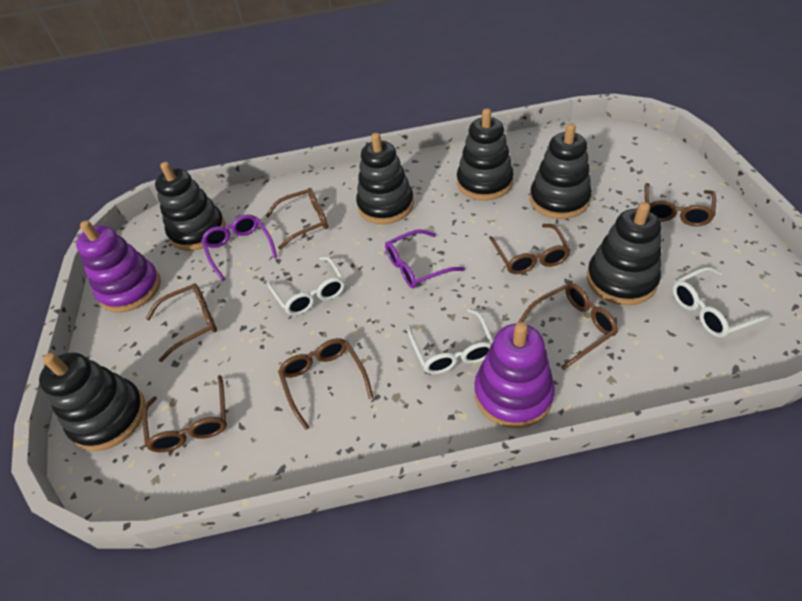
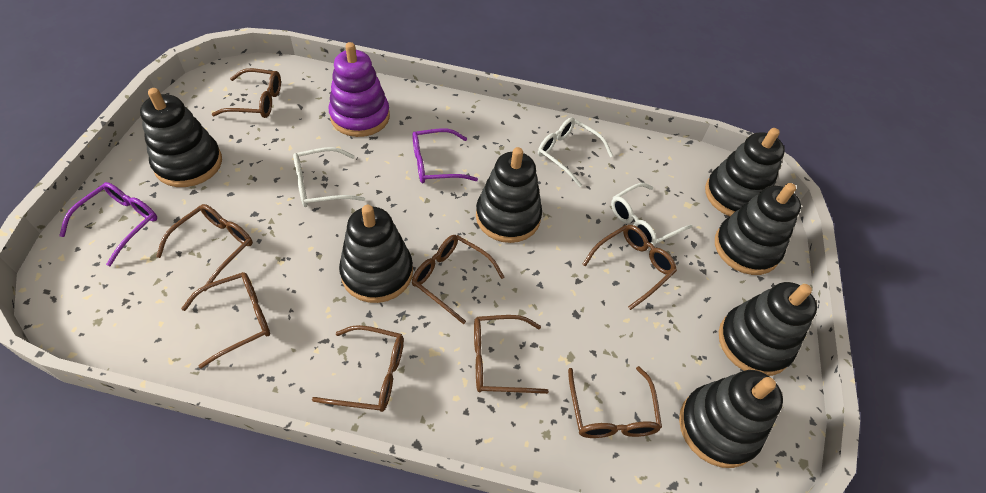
black stacking toy: 6 -> 7
brown glasses: 7 -> 8
purple stacking toy: 2 -> 1

